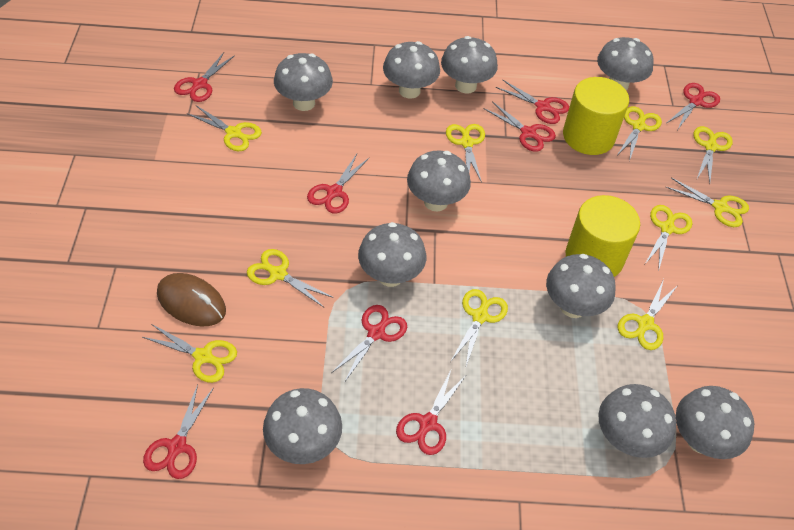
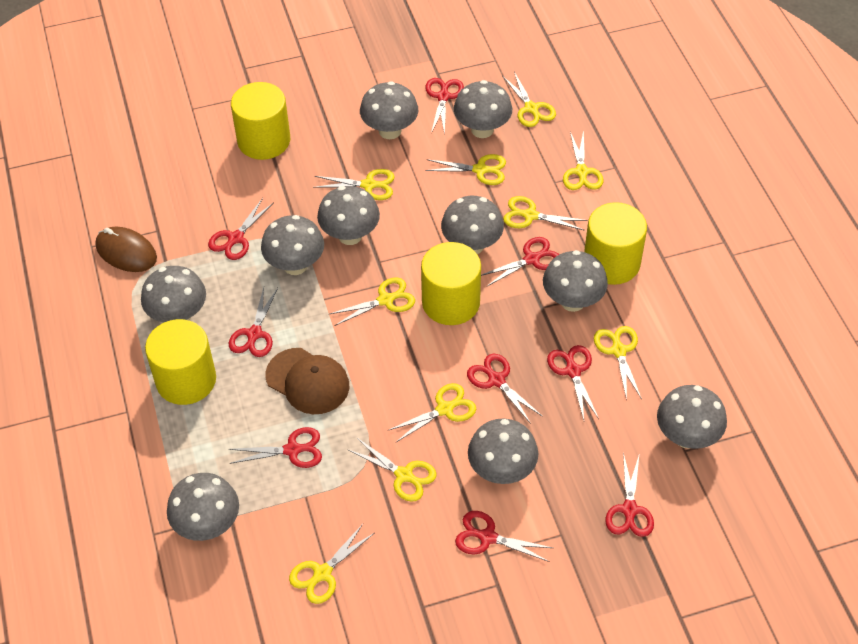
brown cap: 0 -> 1
red scissors: 8 -> 9
yellow cylinder: 2 -> 4

